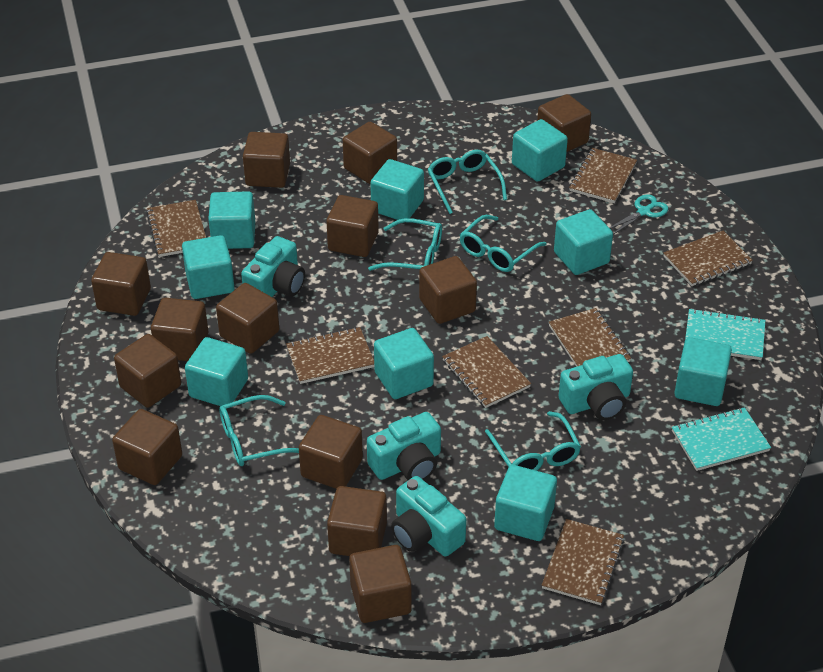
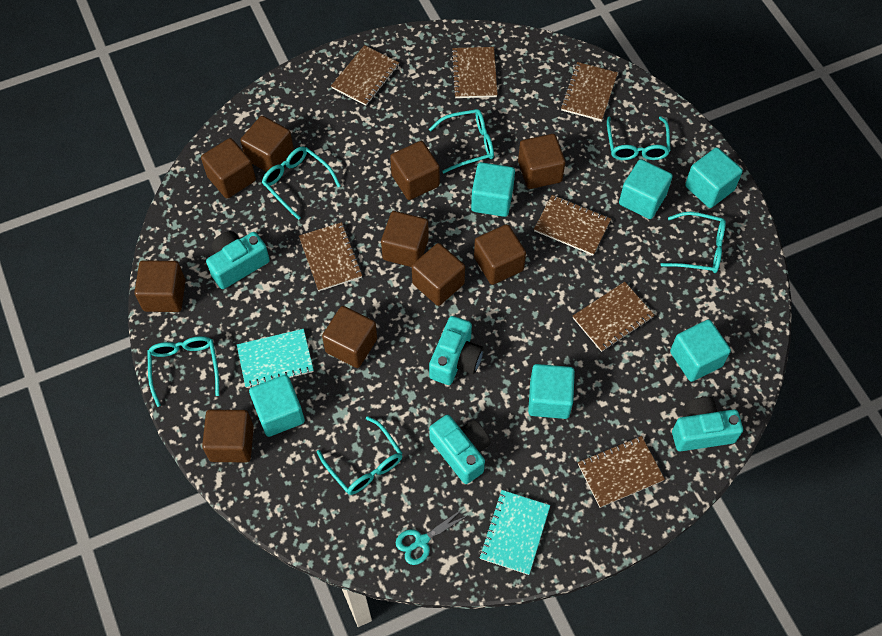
brown cube: 13 -> 10
turquoise cube: 9 -> 6
turquoise glasses: 5 -> 6

